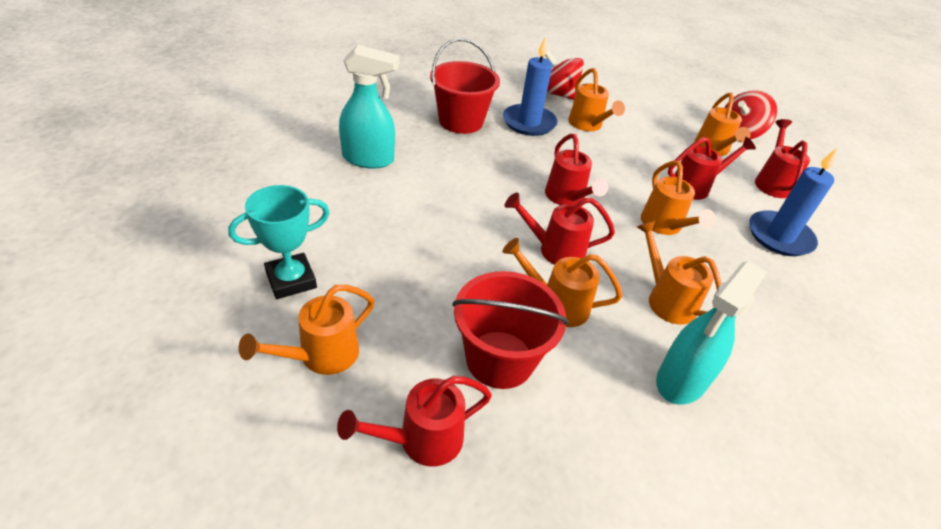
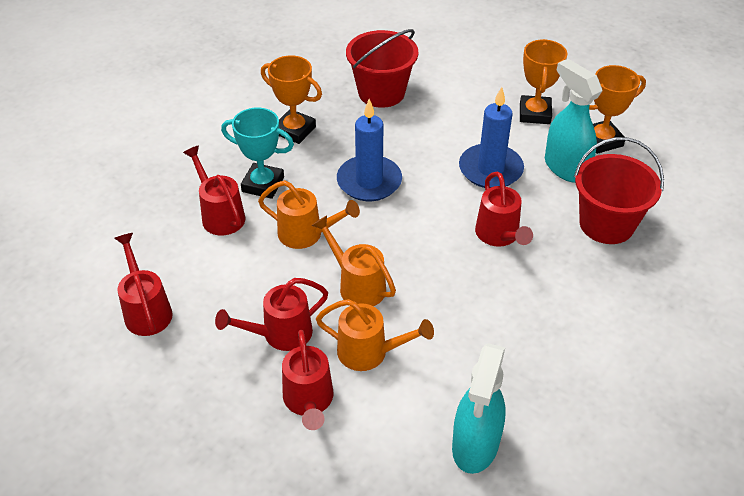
orange trophy: 0 -> 3
orange watering can: 6 -> 3
red spinning top: 2 -> 0

